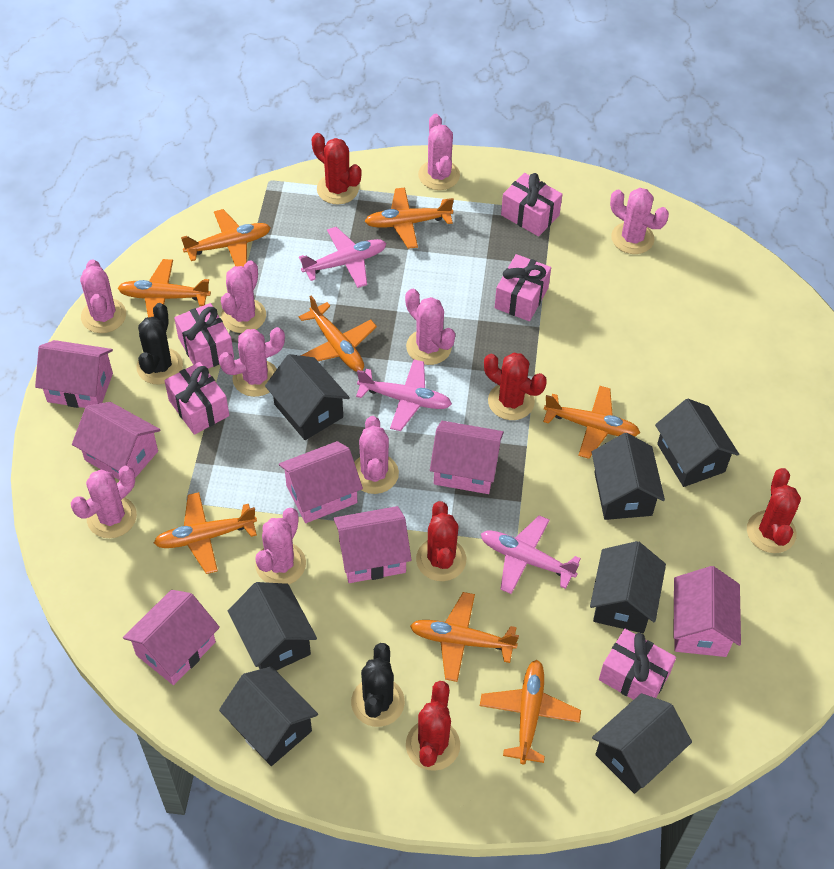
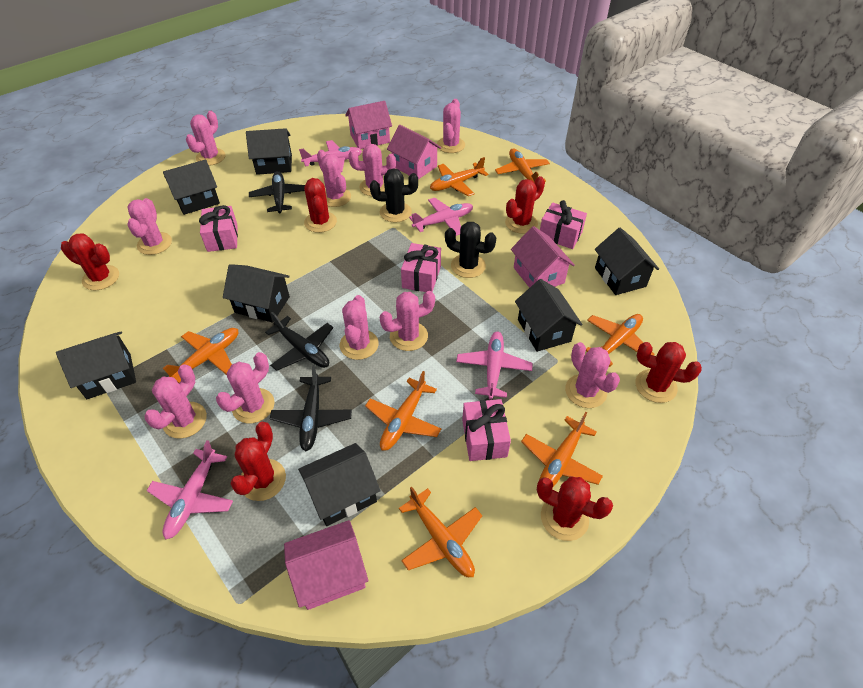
black plane: 0 -> 3
orange plane: 8 -> 7
pink cactus: 9 -> 10
pink gift: 5 -> 4
pink house: 7 -> 4
pink plane: 3 -> 4
red cactus: 5 -> 6

